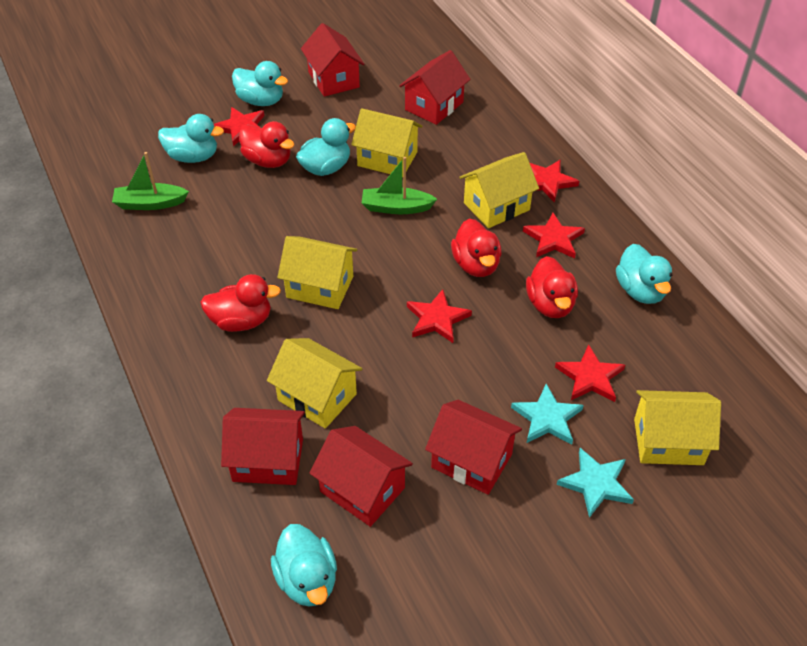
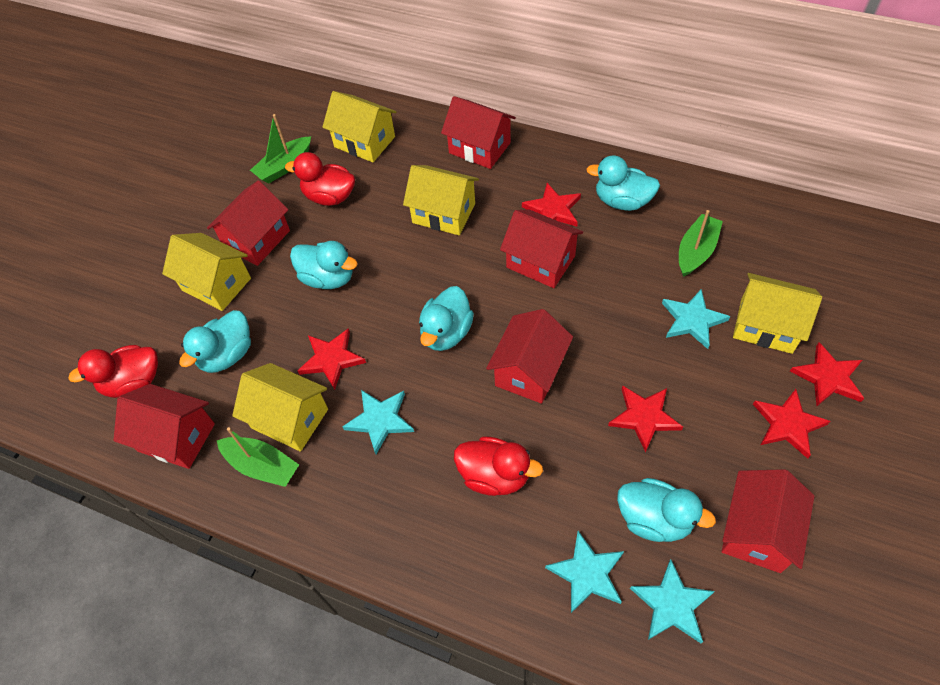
green boat: 2 -> 3
red duck: 4 -> 3
red house: 5 -> 6
turquoise star: 2 -> 4

